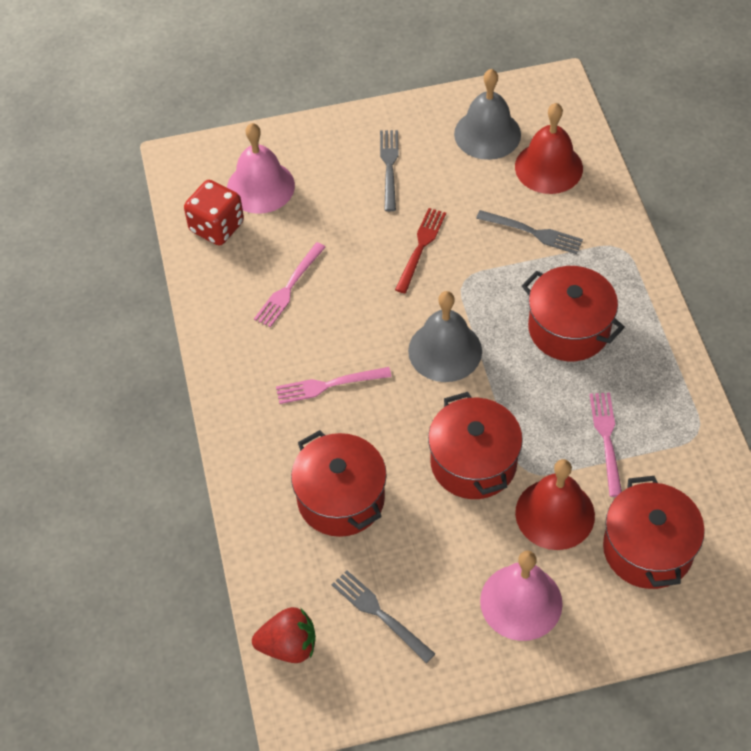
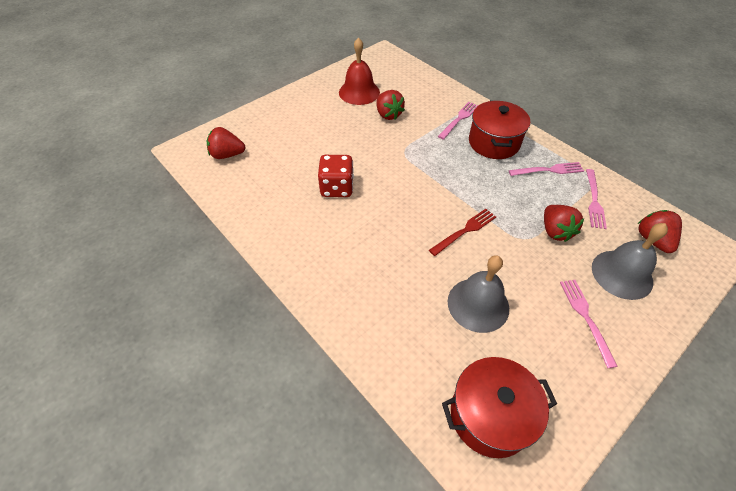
grey fork: 3 -> 0
pink bell: 2 -> 0
pink fork: 3 -> 4
red bell: 2 -> 1
red pot: 4 -> 2
red strawberry: 1 -> 4

